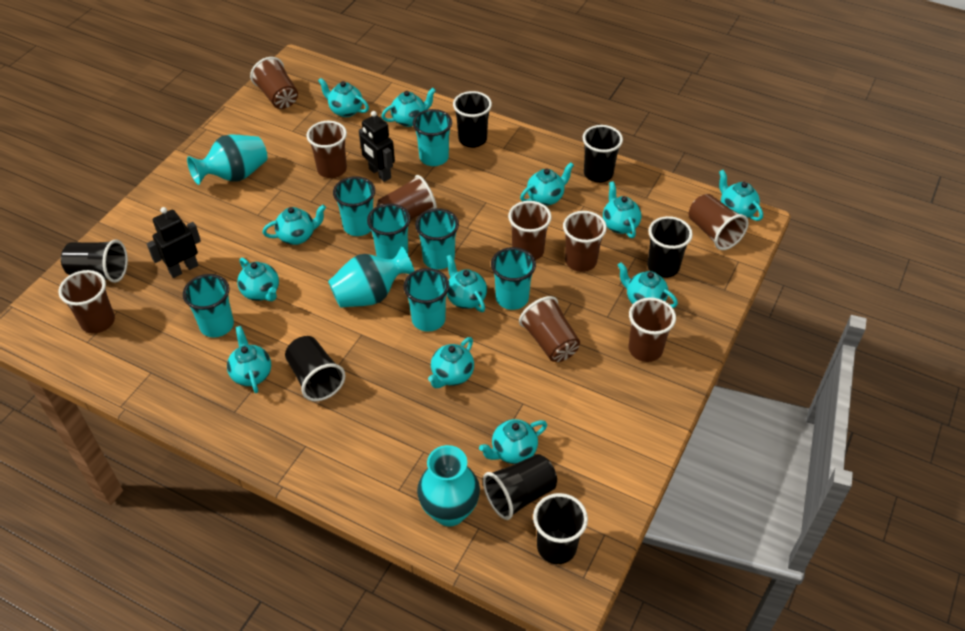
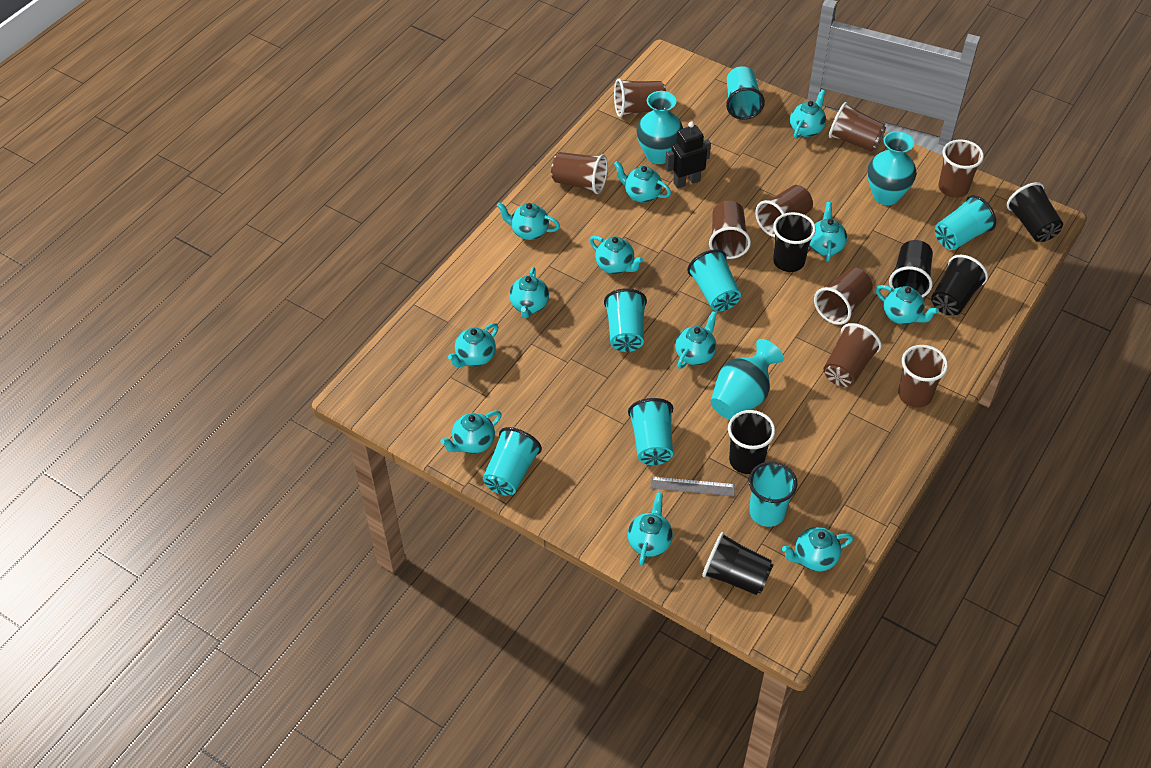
black cup: 7 -> 6
black robot: 2 -> 1
grey ruler: 0 -> 1

